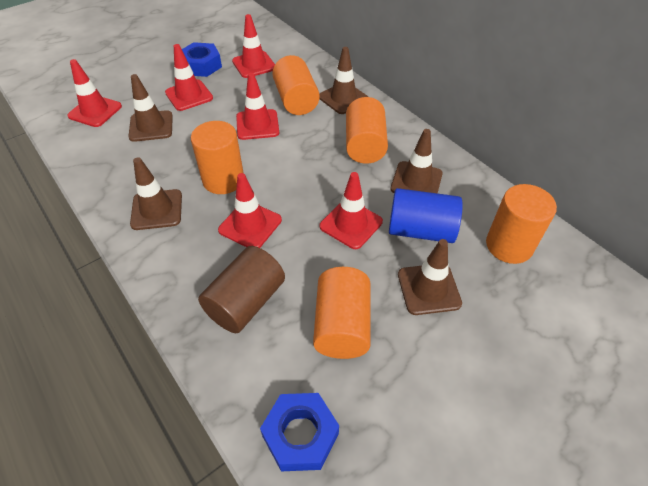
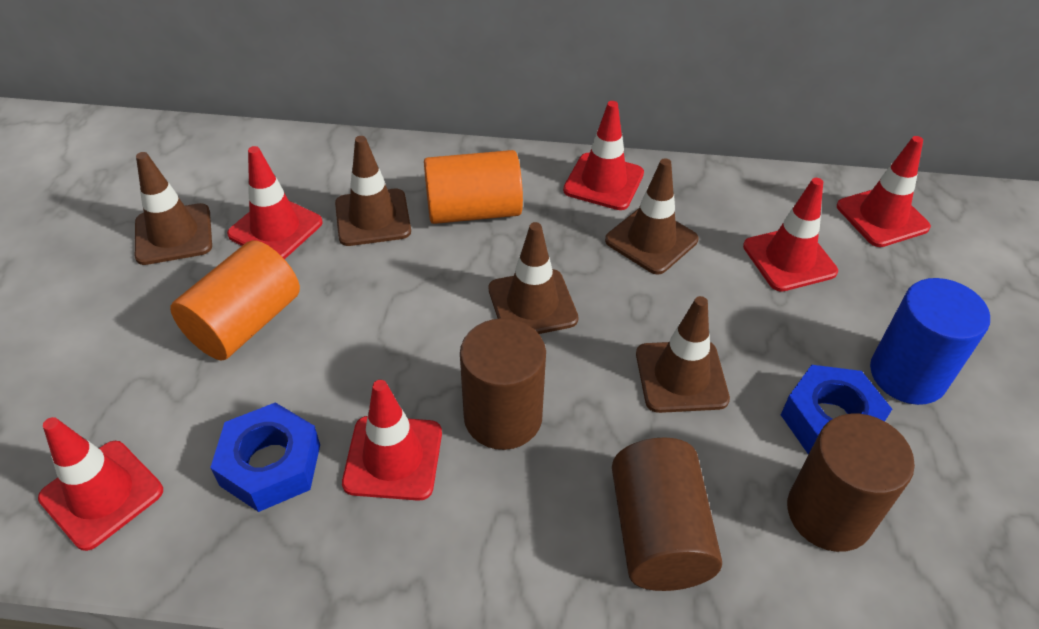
brown cylinder: 1 -> 3
orange cylinder: 5 -> 2

